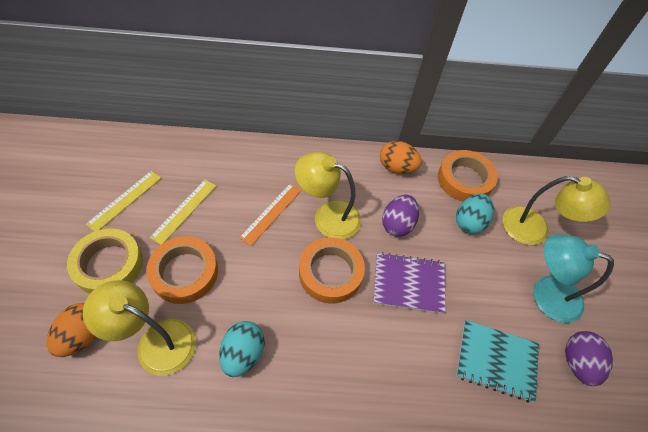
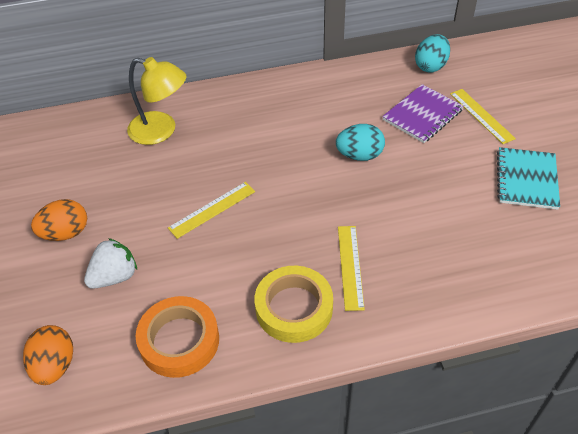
orange ruler: 1 -> 0
orange tape: 3 -> 1
purple egg: 2 -> 0
turquoise lamp: 1 -> 0
white strawberry: 0 -> 1
yellow lamp: 3 -> 1
yellow ruler: 2 -> 3

